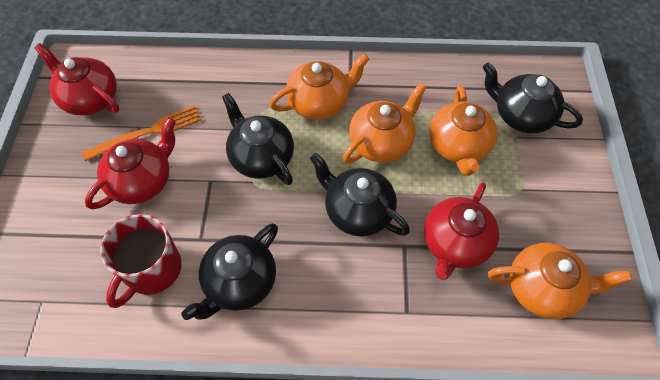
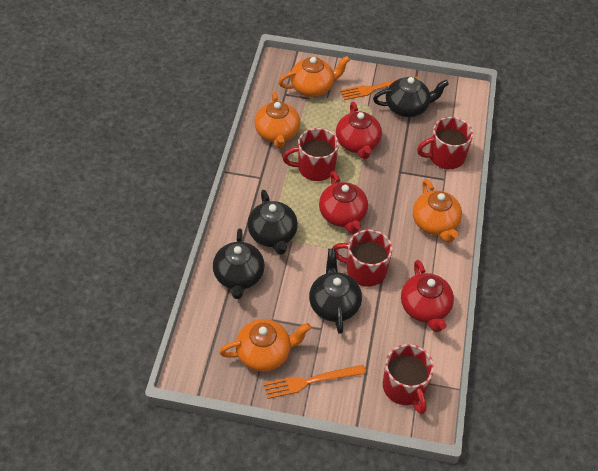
orange fork: 1 -> 2
red mug: 1 -> 4

